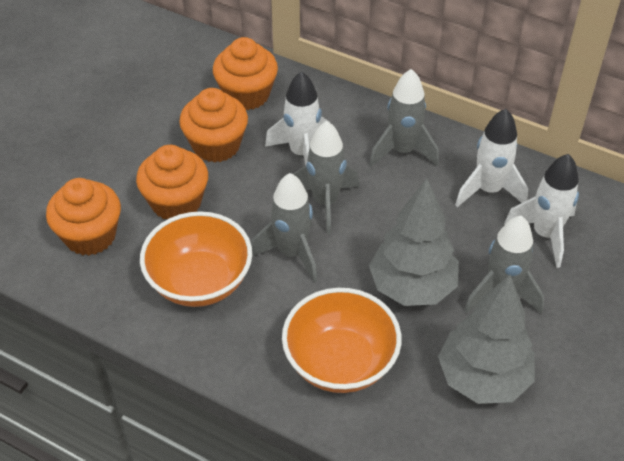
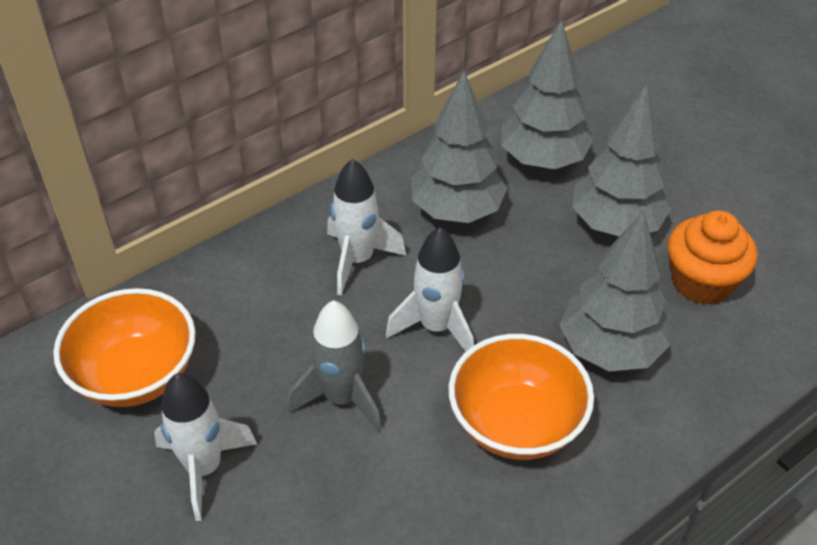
grey rocket: 4 -> 1
grey tree: 2 -> 4
orange cupcake: 4 -> 1

